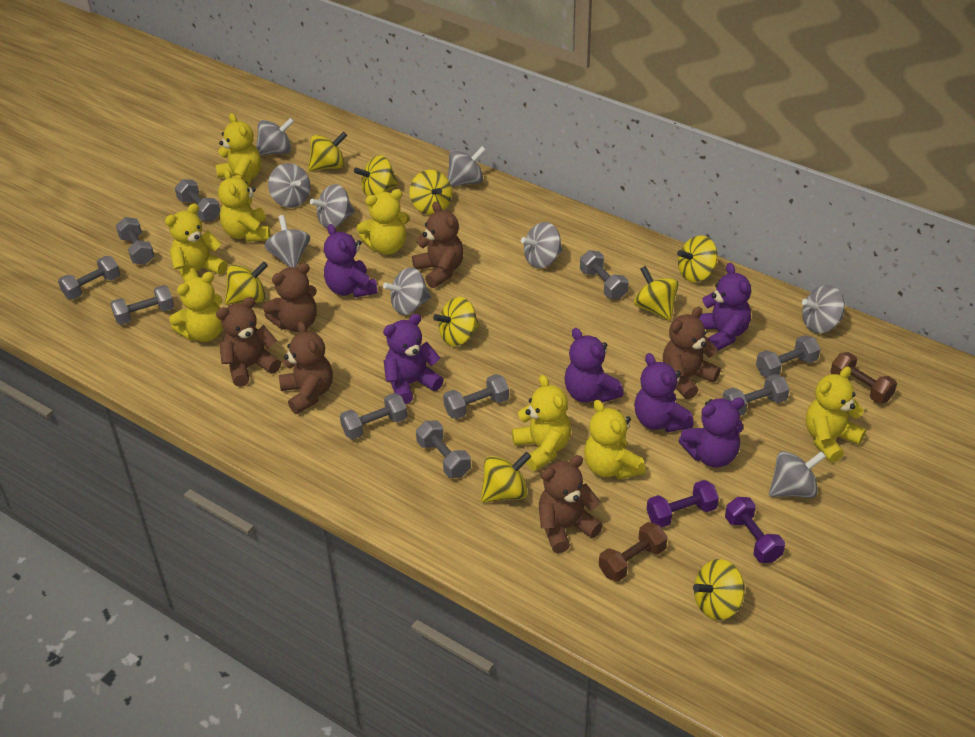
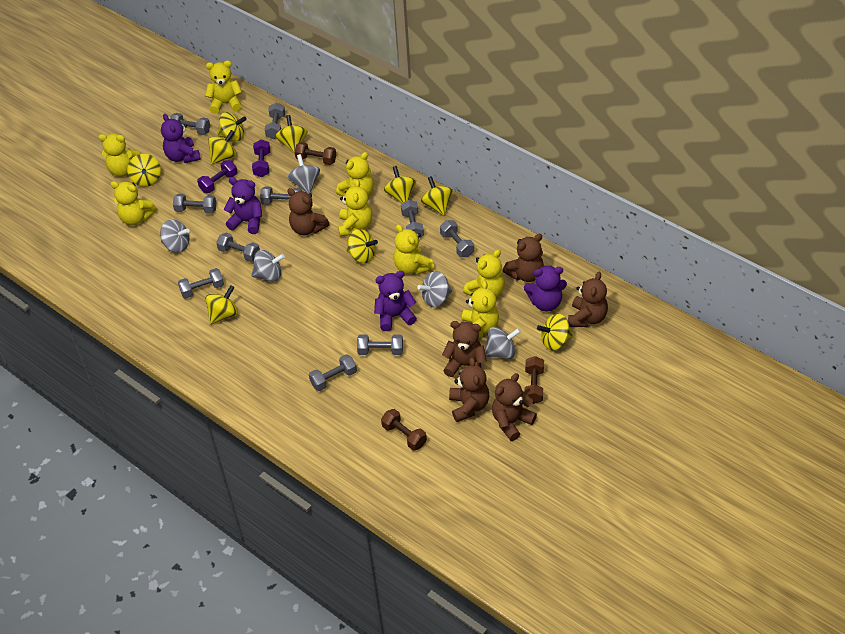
brown dumbbell: 2 -> 3
grey spinning top: 9 -> 5
purple teddy bear: 6 -> 4

